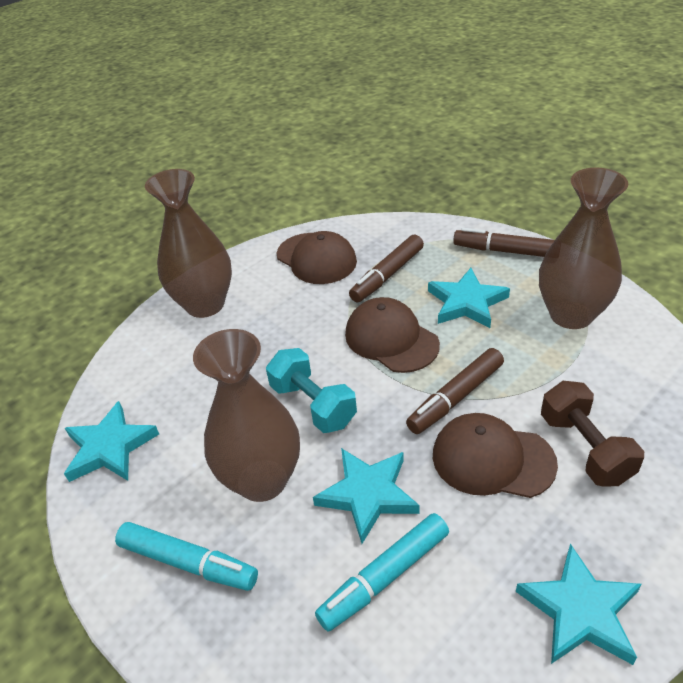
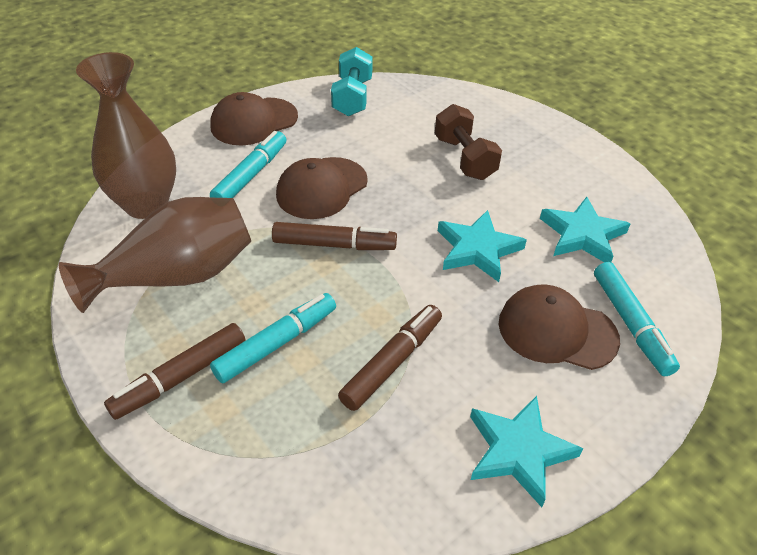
brown vase: 3 -> 2
turquoise marker: 2 -> 3
turquoise star: 4 -> 3

